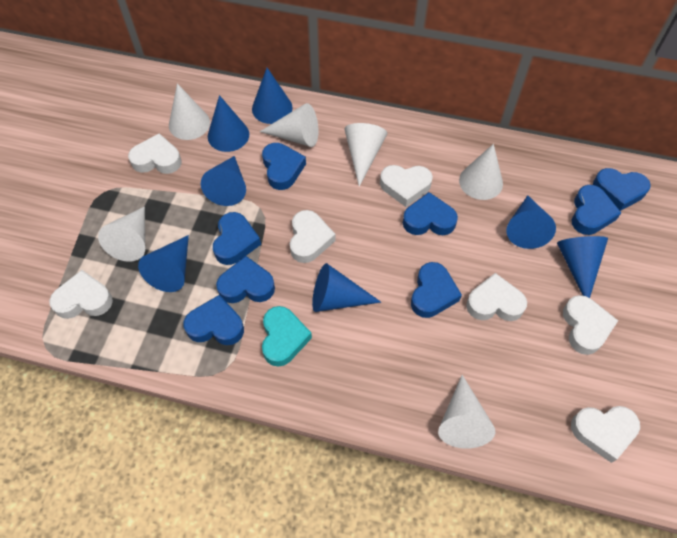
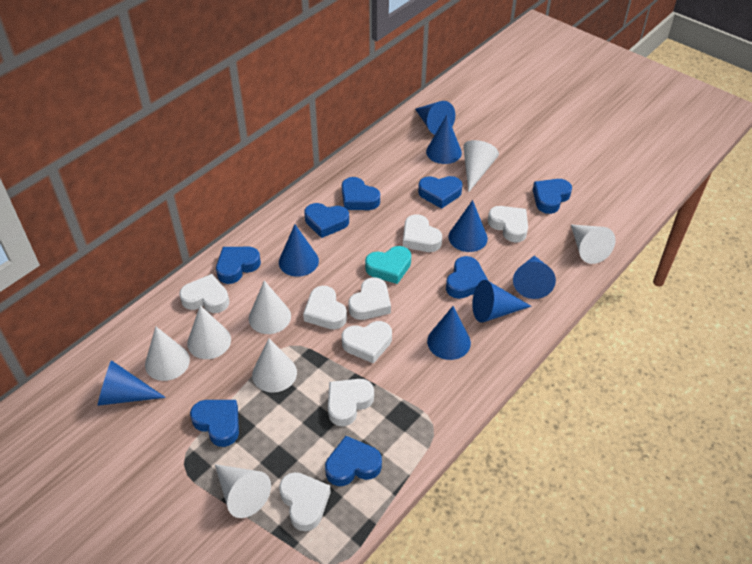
blue cone: 7 -> 8
white cone: 6 -> 7
white heart: 7 -> 8

